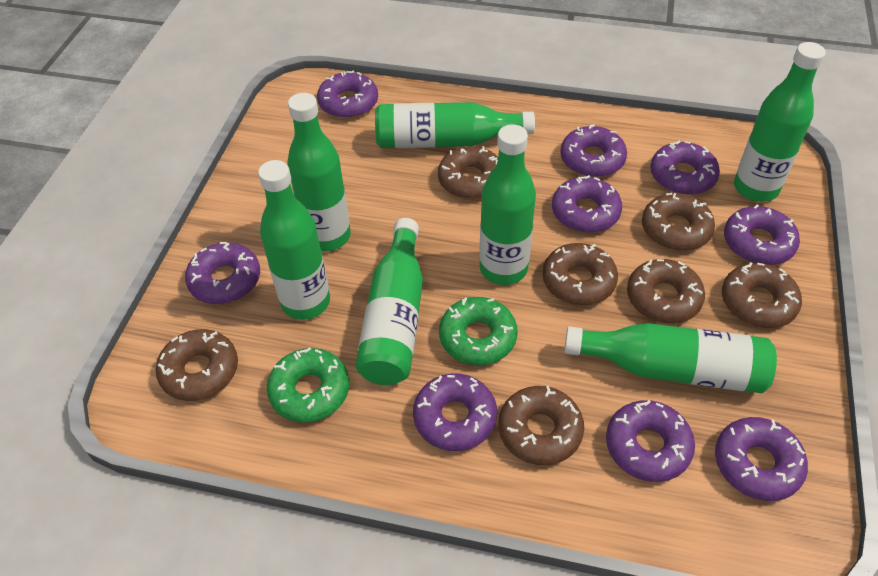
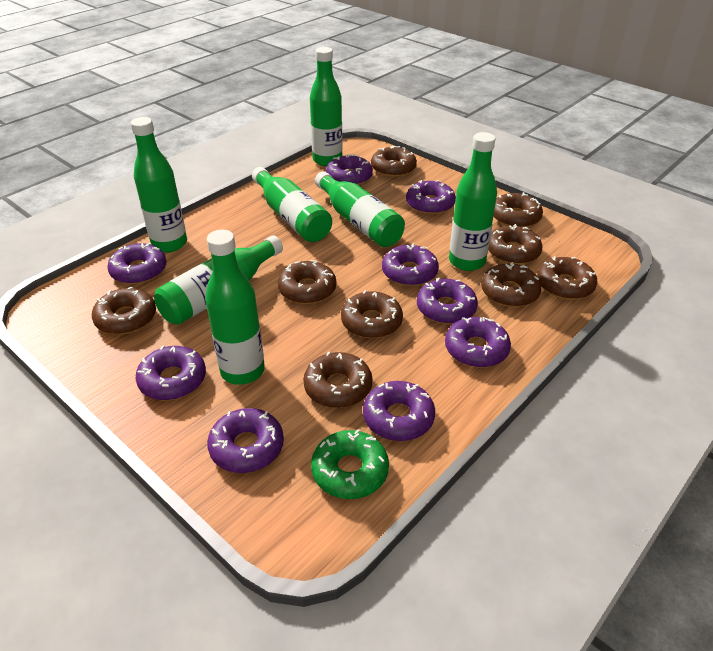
brown donut: 7 -> 9
green donut: 2 -> 1

